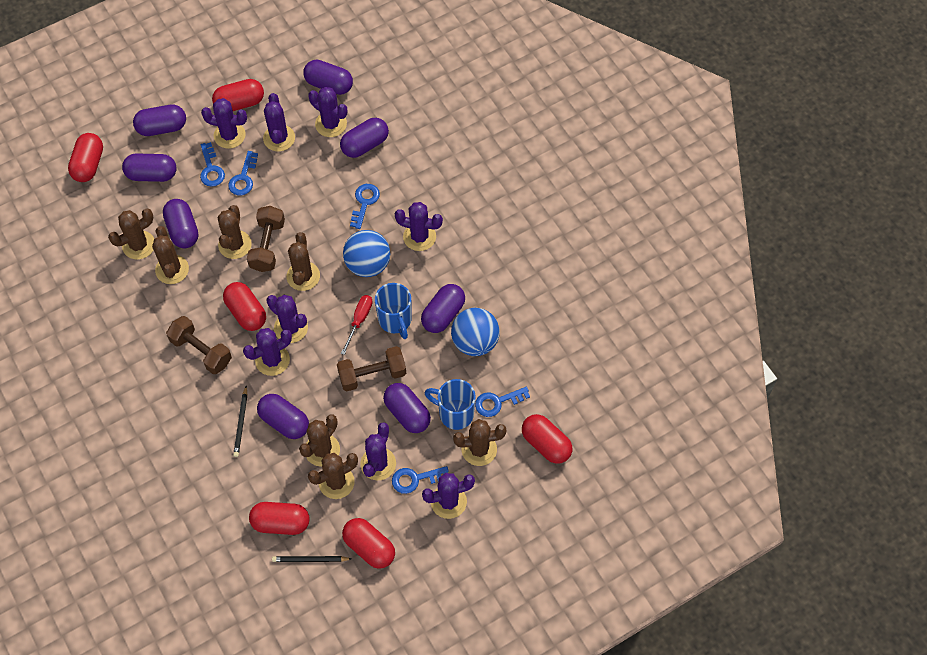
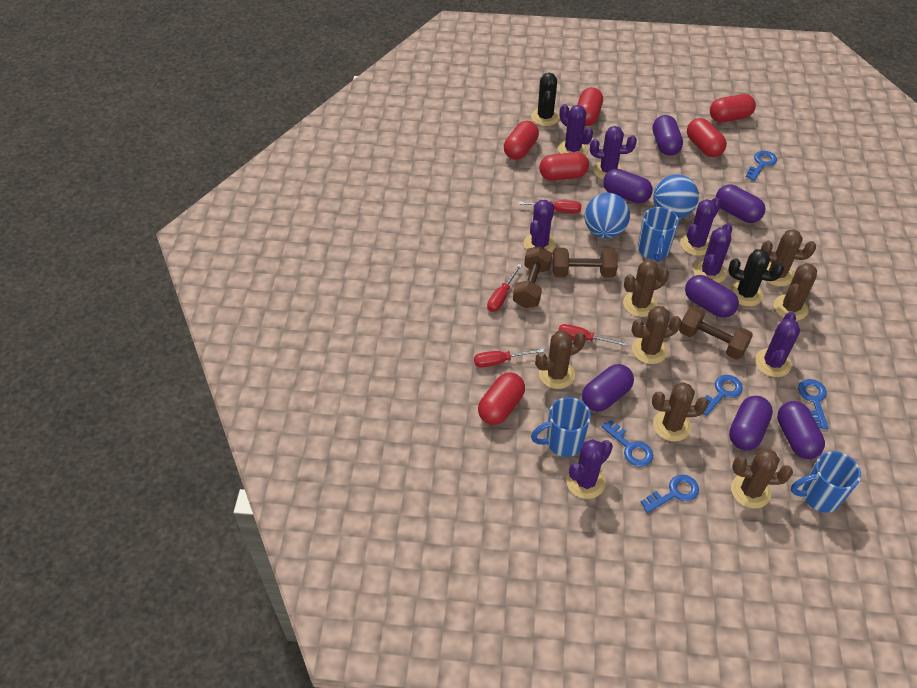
black cactus: 0 -> 2
black pencil: 2 -> 0
blue mug: 2 -> 3
purple cactus: 8 -> 7
purple capsule: 8 -> 7
red screwdriver: 1 -> 4

